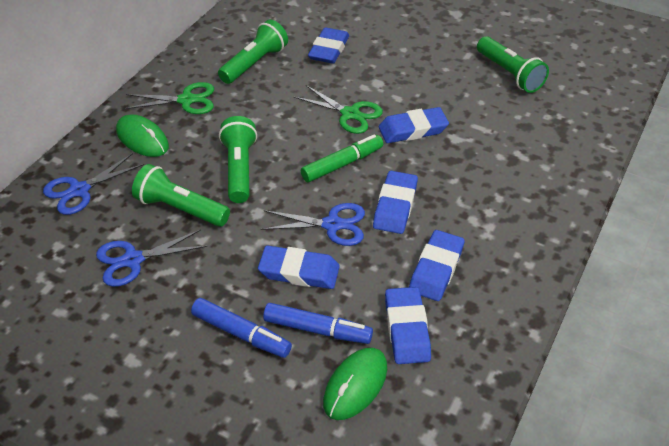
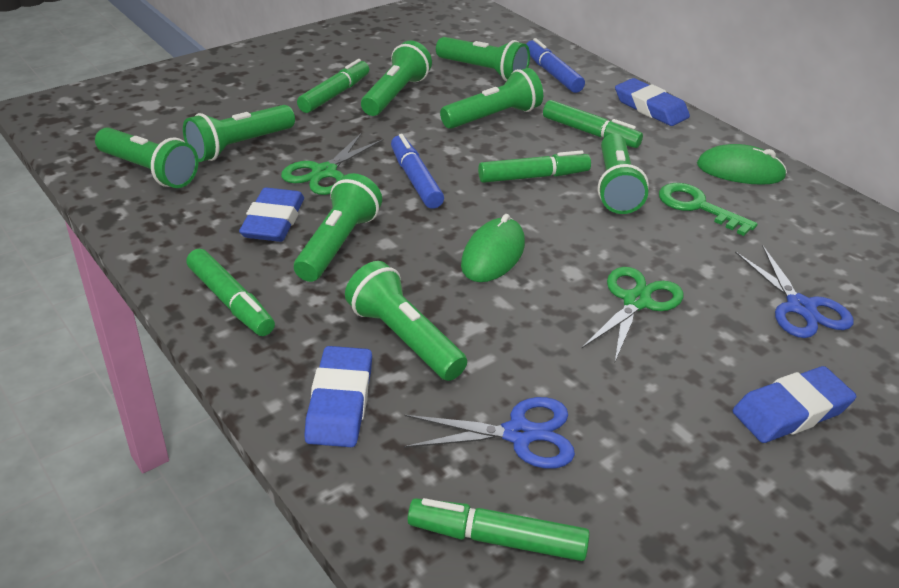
blue eraser: 6 -> 4
blue scissors: 3 -> 2
green flashlight: 4 -> 8
green key: 0 -> 1
green marker: 1 -> 5

